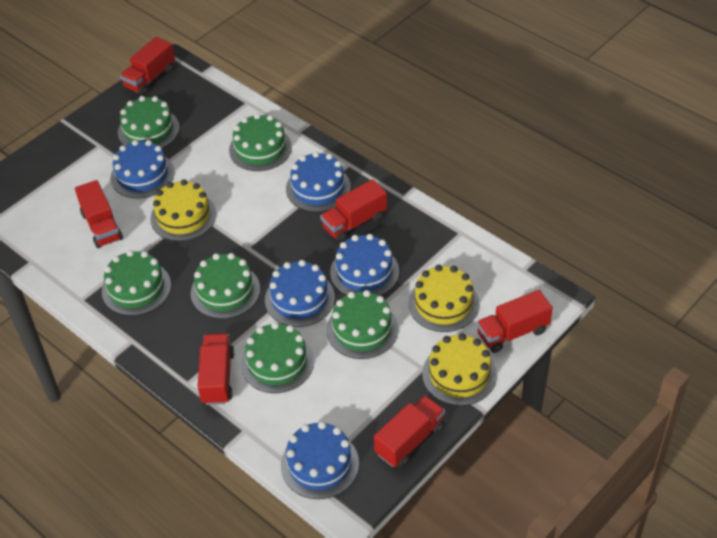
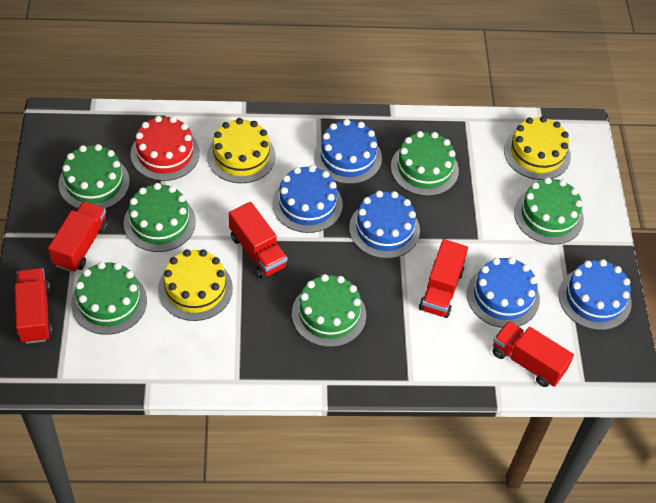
red cake: 0 -> 1
red truck: 6 -> 5

